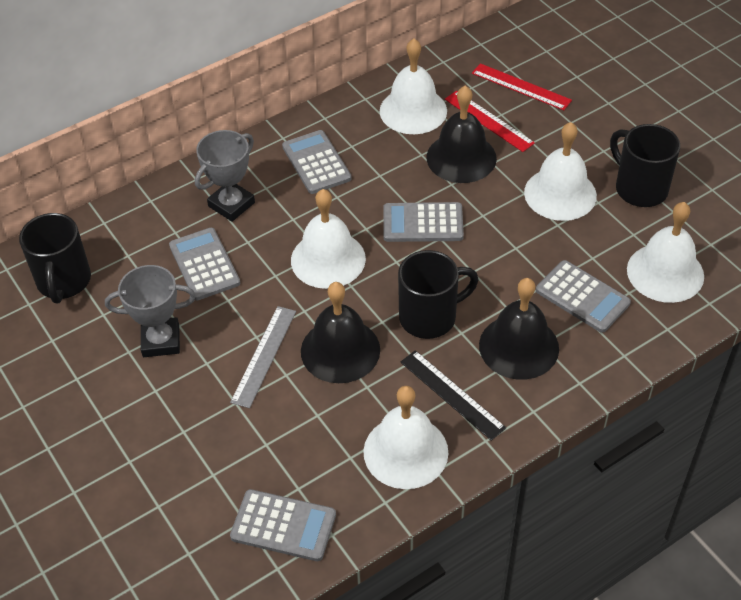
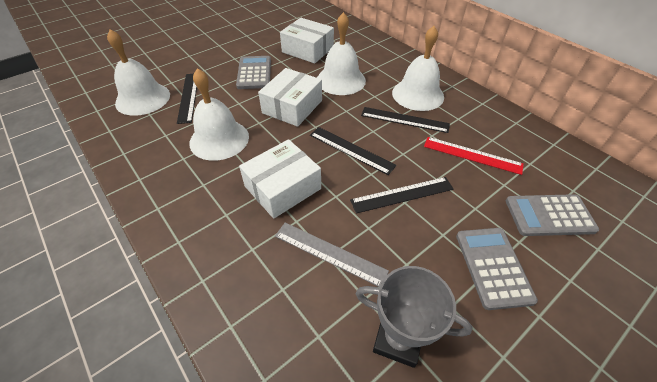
black bell: 3 -> 0
black mug: 3 -> 0
black ruler: 1 -> 4
grey calculator: 5 -> 3
grey trophy: 2 -> 1
red ruler: 2 -> 1
white bell: 5 -> 4
white box: 0 -> 3

